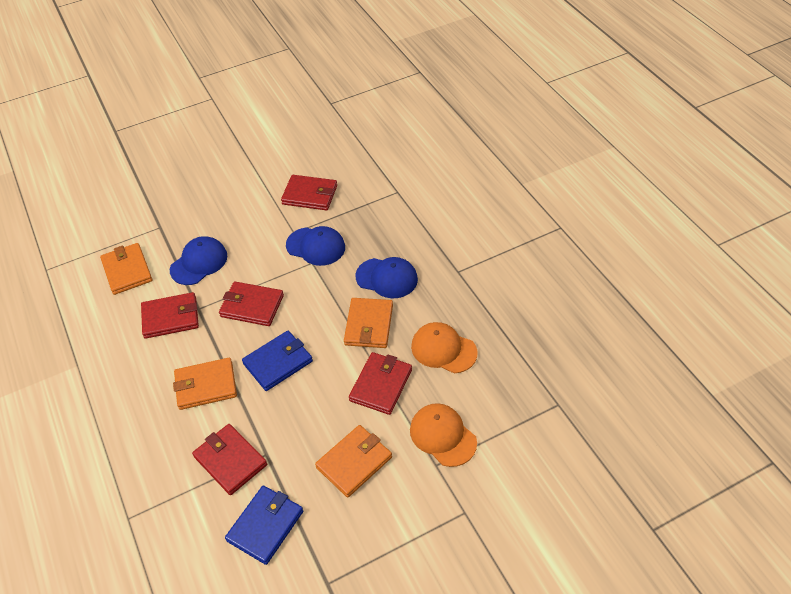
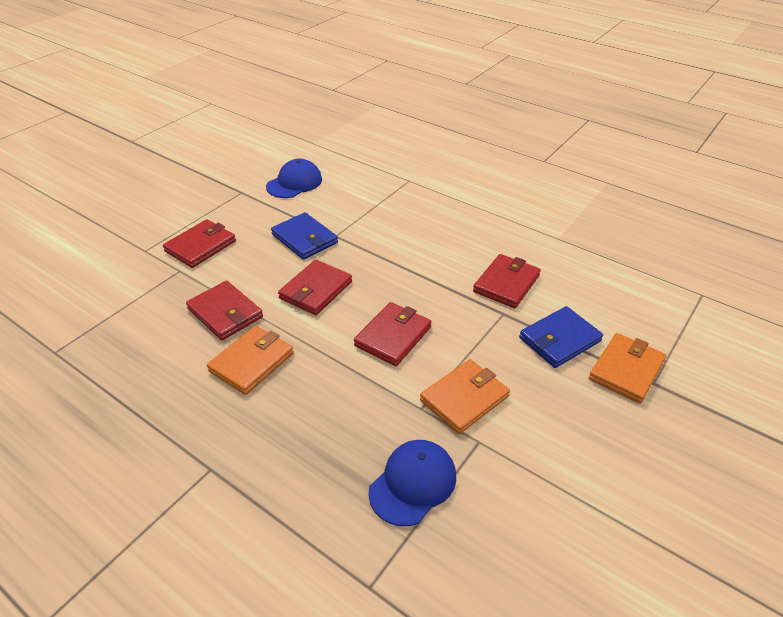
blue cap: 3 -> 2
orange cap: 2 -> 0
orange wallet: 4 -> 3

